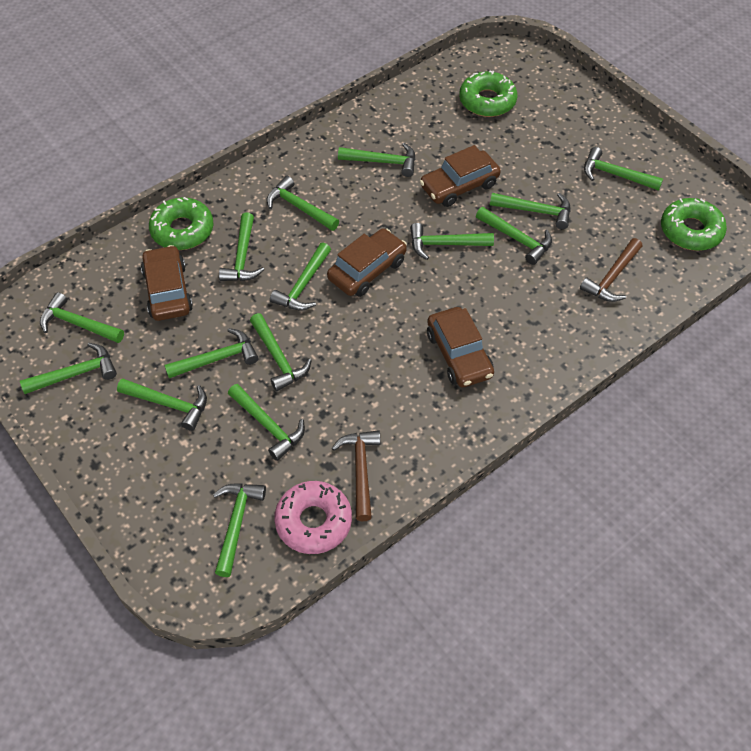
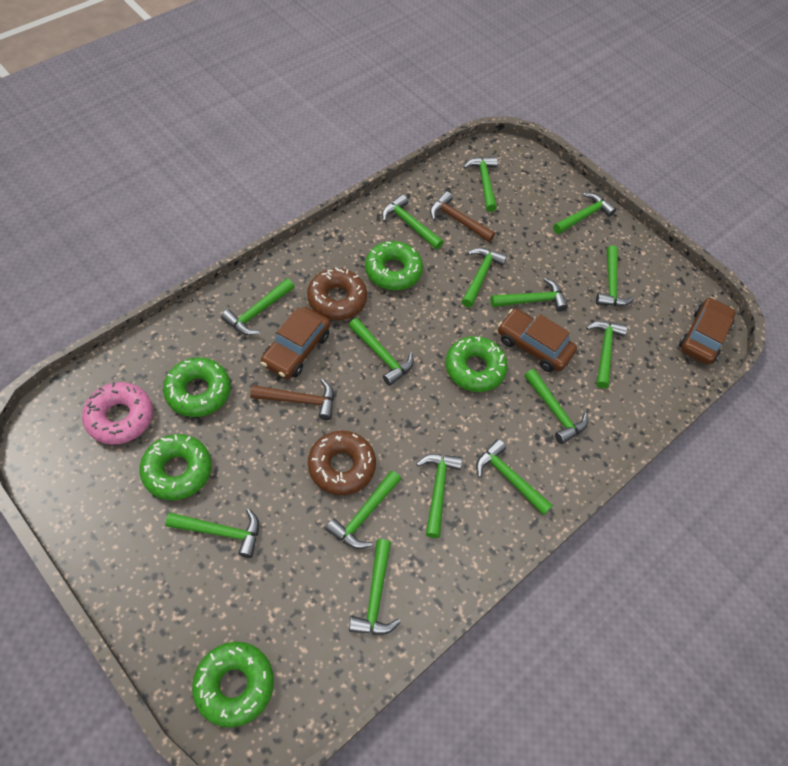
brown car: 4 -> 3
brown donut: 0 -> 2
green donut: 3 -> 5

